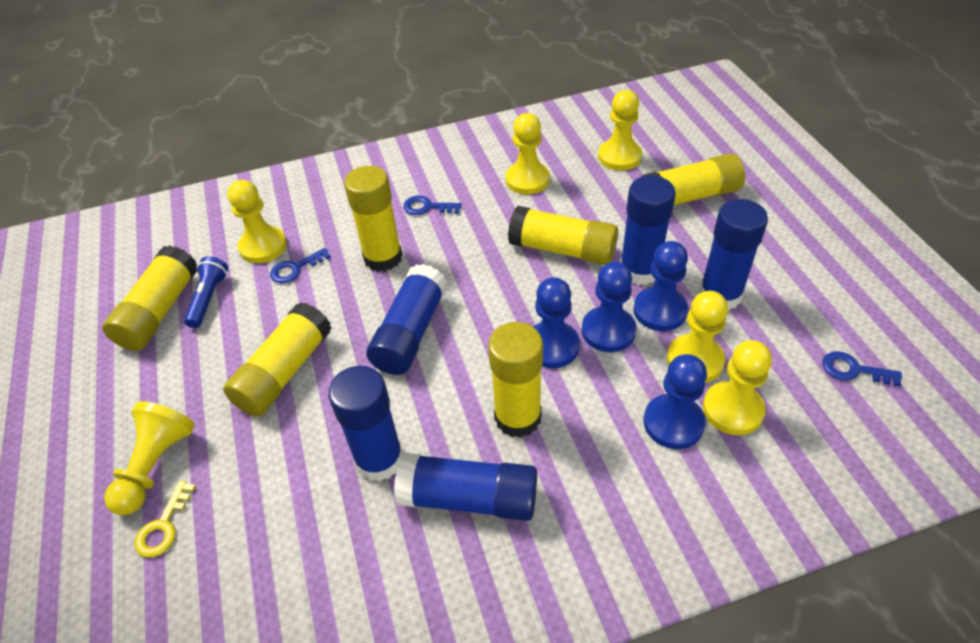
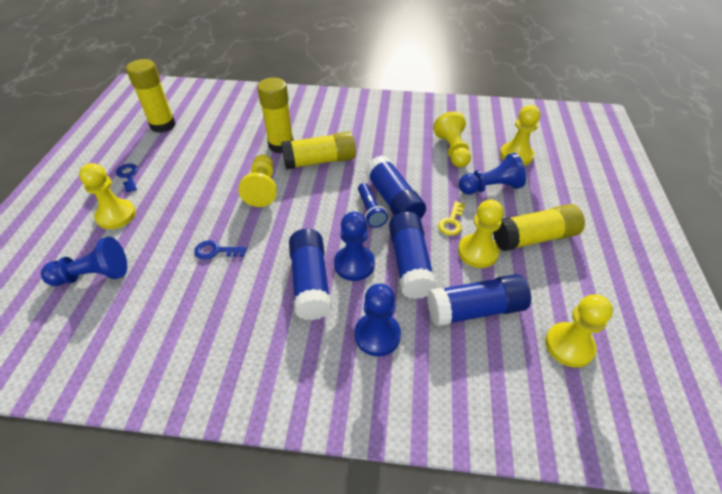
blue glue stick: 5 -> 4
blue key: 3 -> 2
yellow glue stick: 6 -> 4

